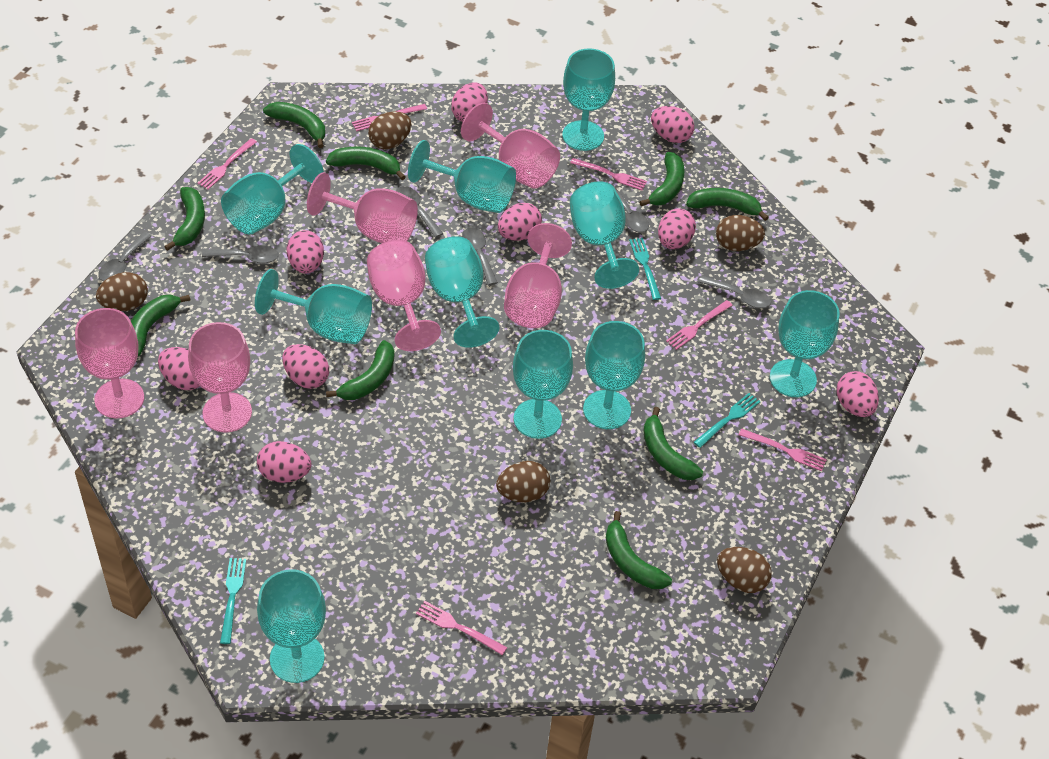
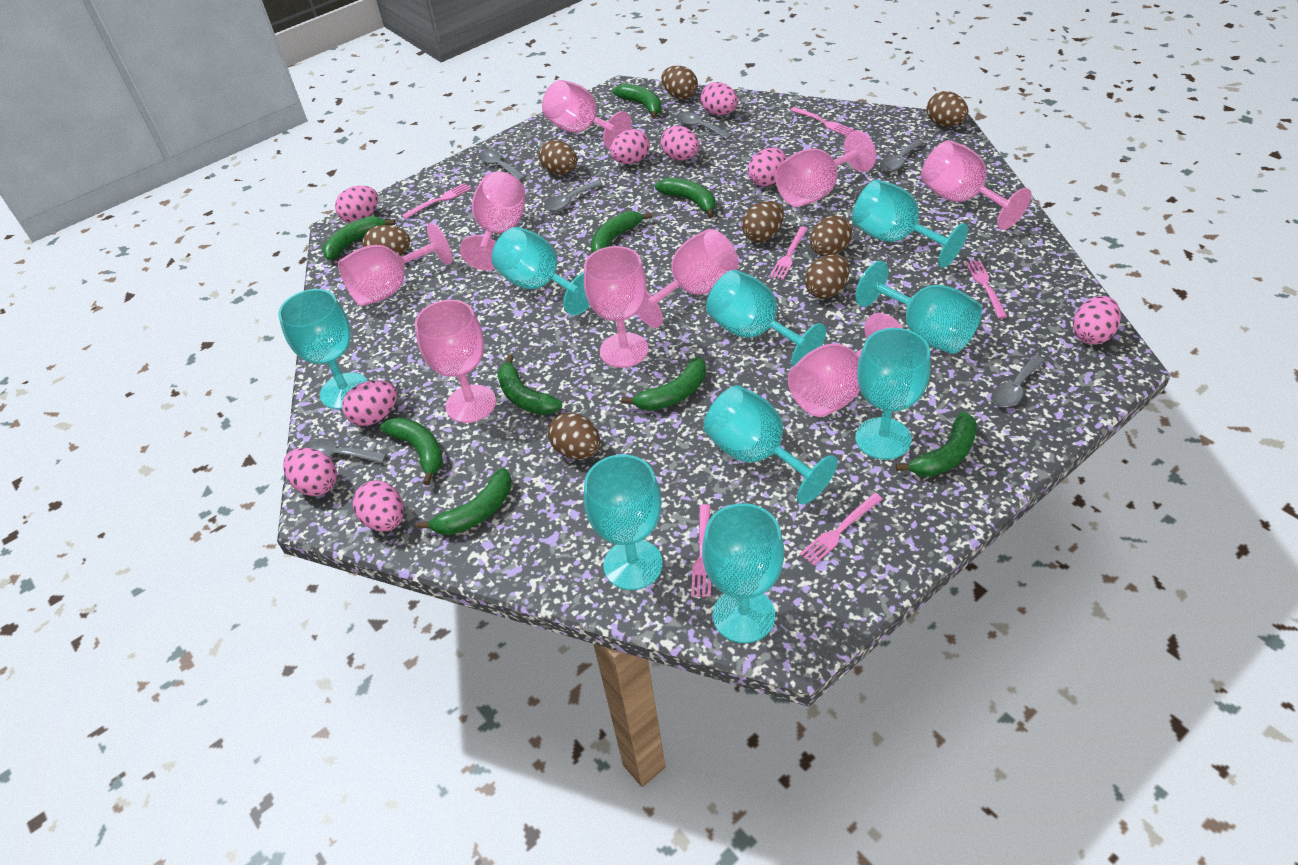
brown egg: 5 -> 8
pink goblet: 6 -> 9
turquoise fork: 3 -> 0
turquoise goblet: 10 -> 9

